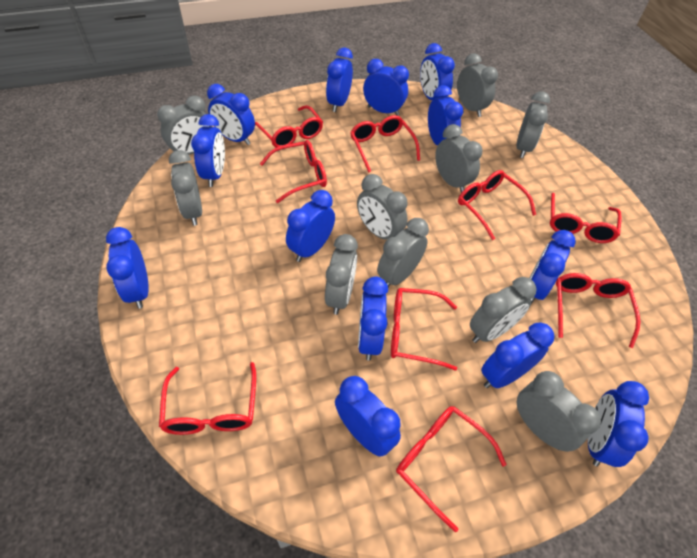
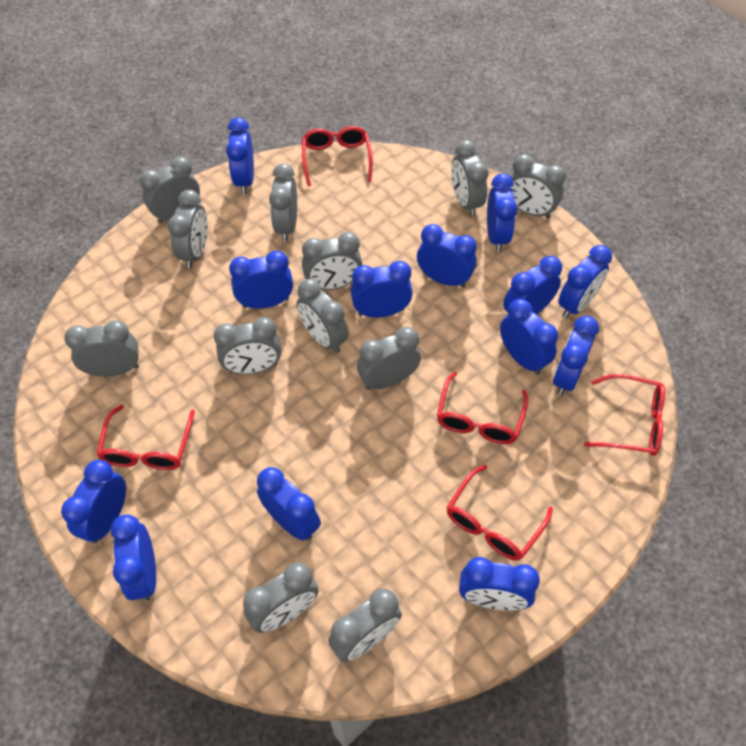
grey clock: 10 -> 12
red glasses: 9 -> 5

